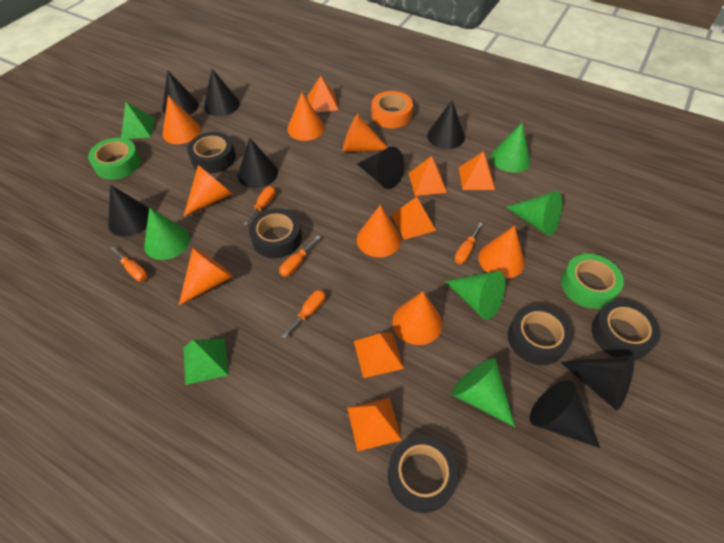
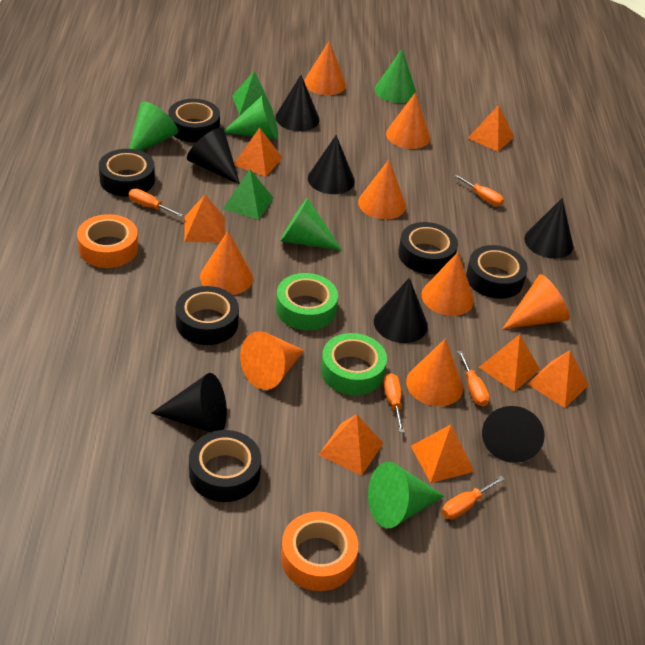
black cone: 8 -> 7
black tape: 5 -> 6
orange pyramid: 6 -> 7
orange tape: 1 -> 2

